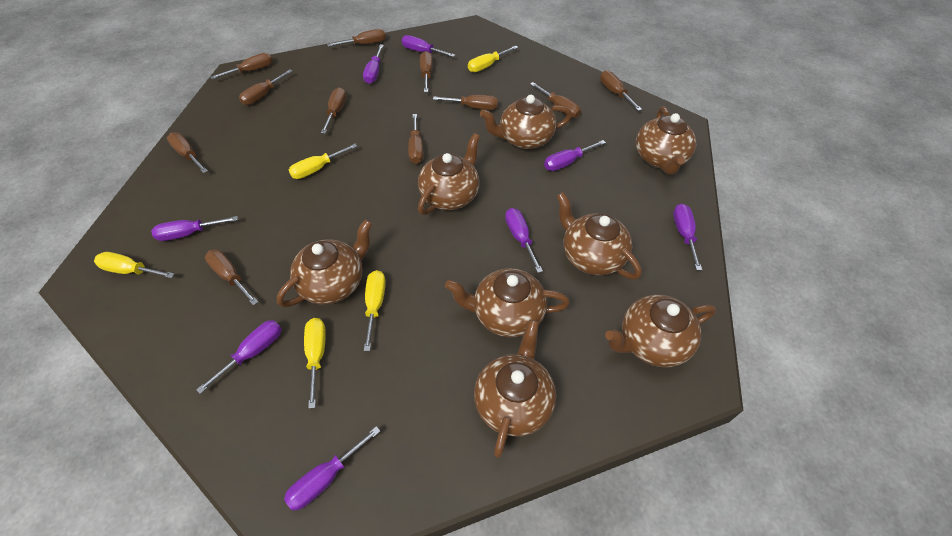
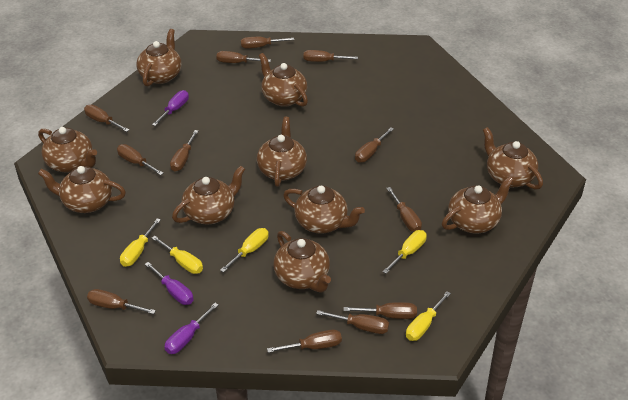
brown screwdriver: 11 -> 12
brown teapot: 8 -> 10
purple screwdriver: 8 -> 3

